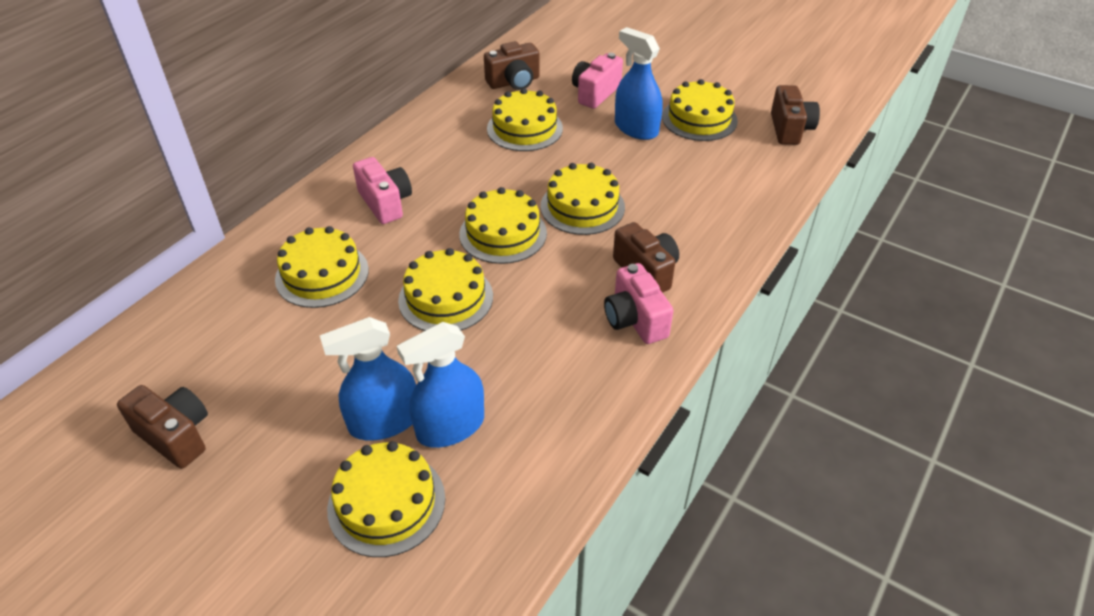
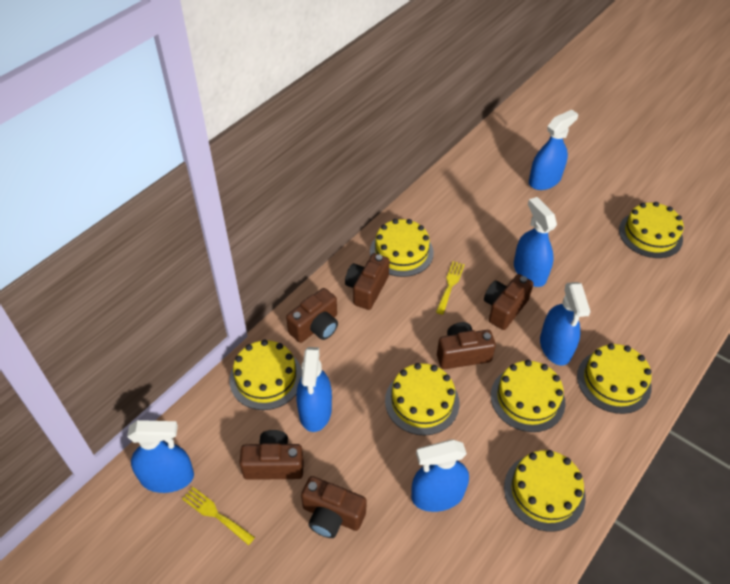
blue spray bottle: 3 -> 6
brown camera: 4 -> 6
pink camera: 3 -> 0
yellow fork: 0 -> 2

